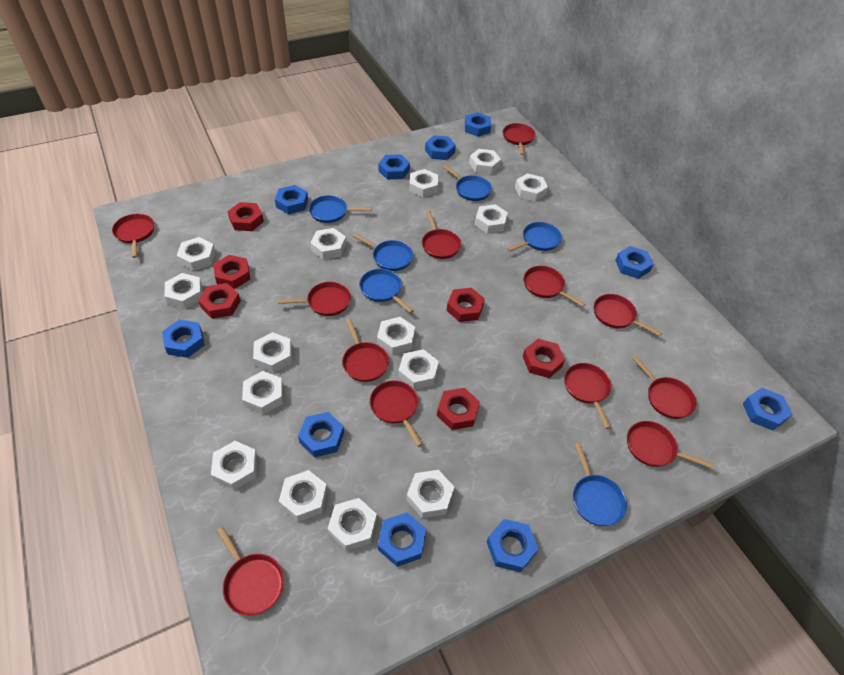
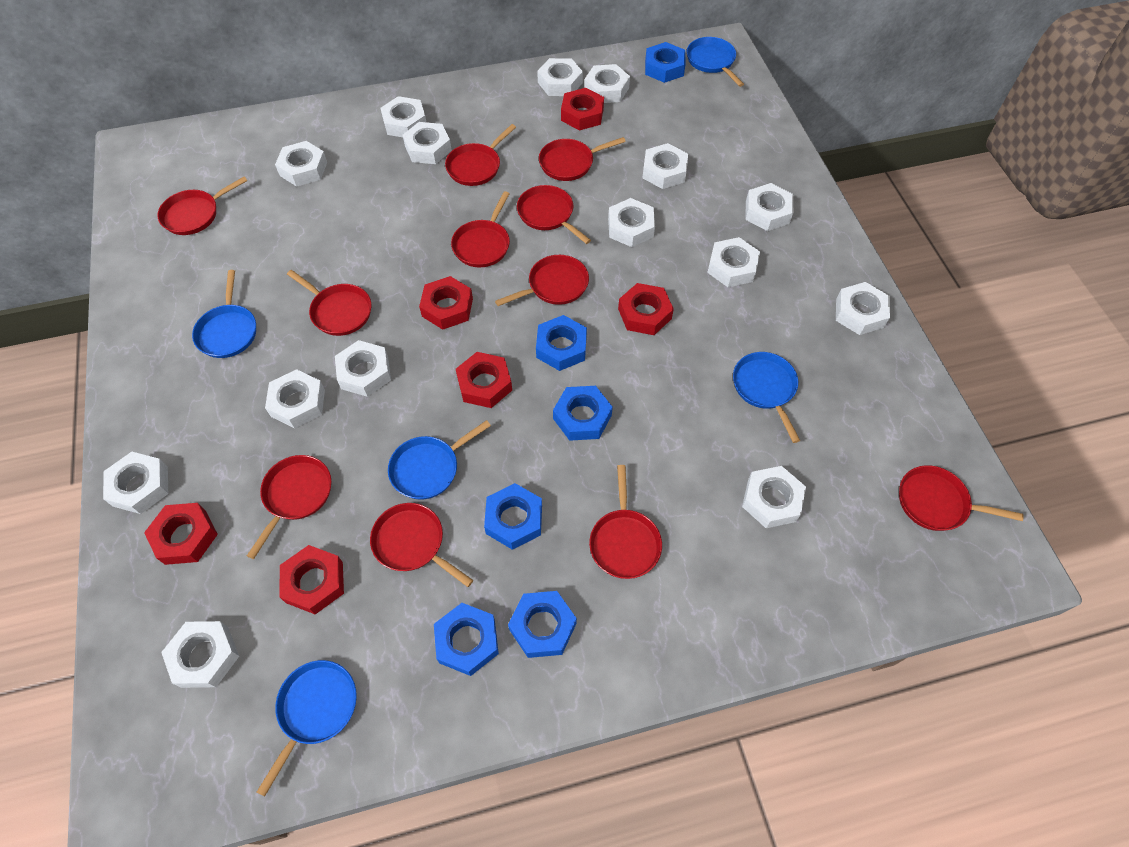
blue nut: 10 -> 6
blue pan: 6 -> 5
red pan: 12 -> 11

